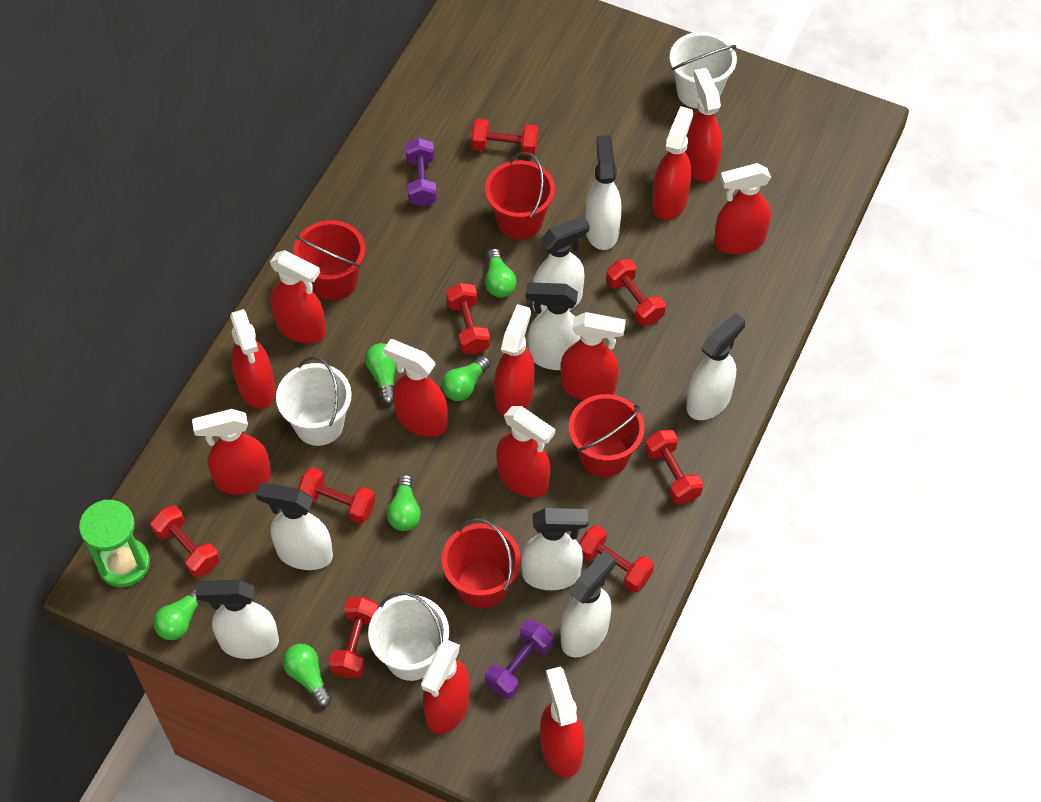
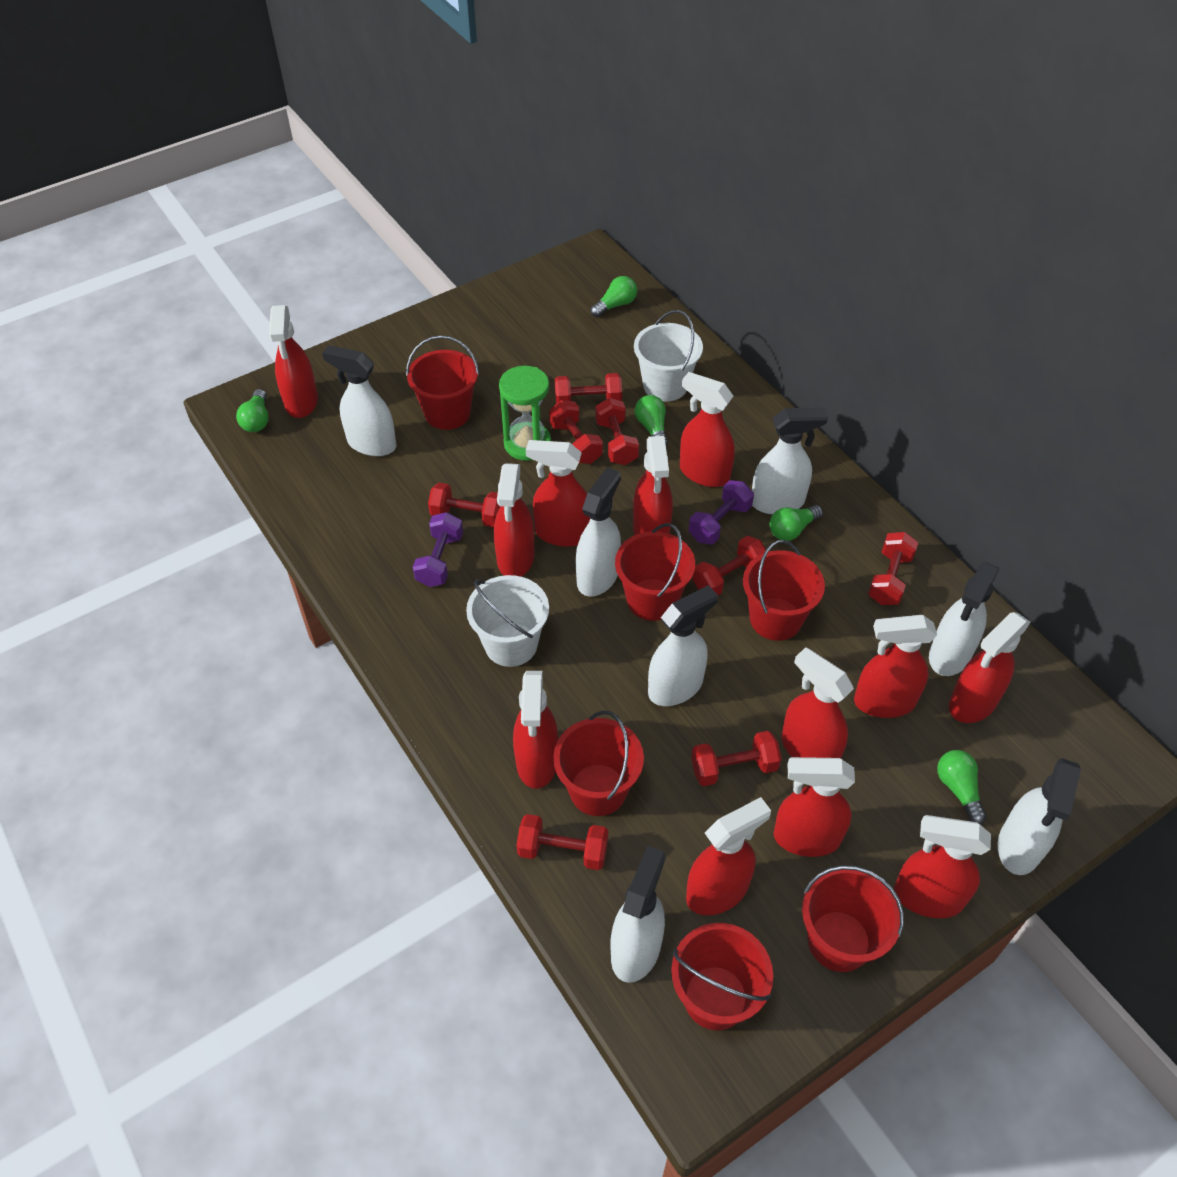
green light bulb: 6 -> 5
red bucket: 4 -> 6
white bucket: 3 -> 2
white spray bottle: 8 -> 7

